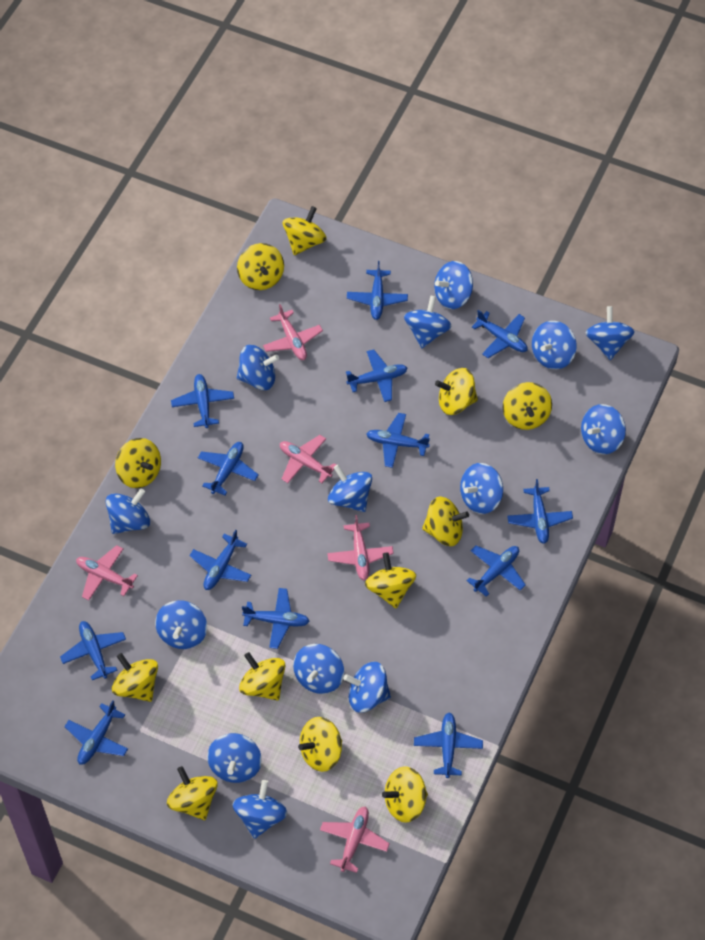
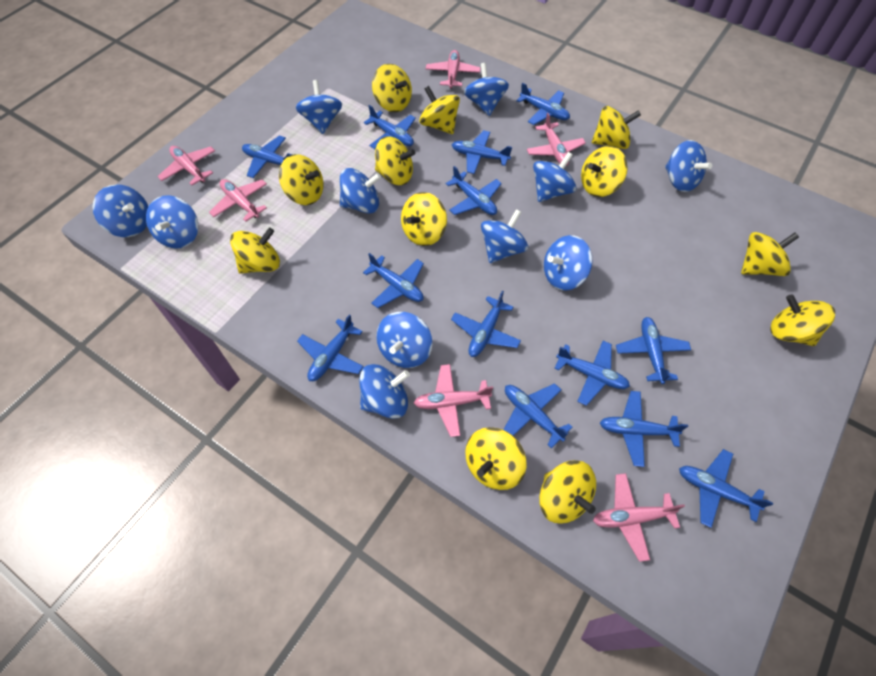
blue spinning top: 14 -> 11
pink plane: 5 -> 6

